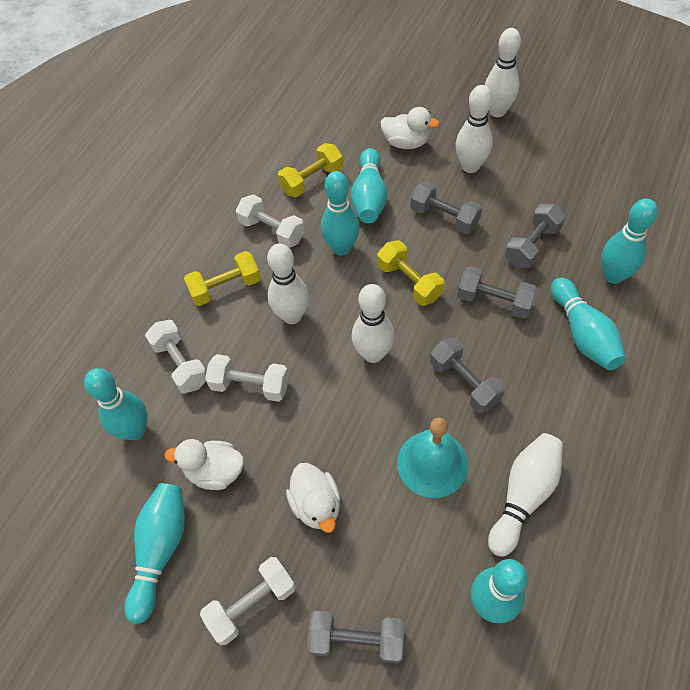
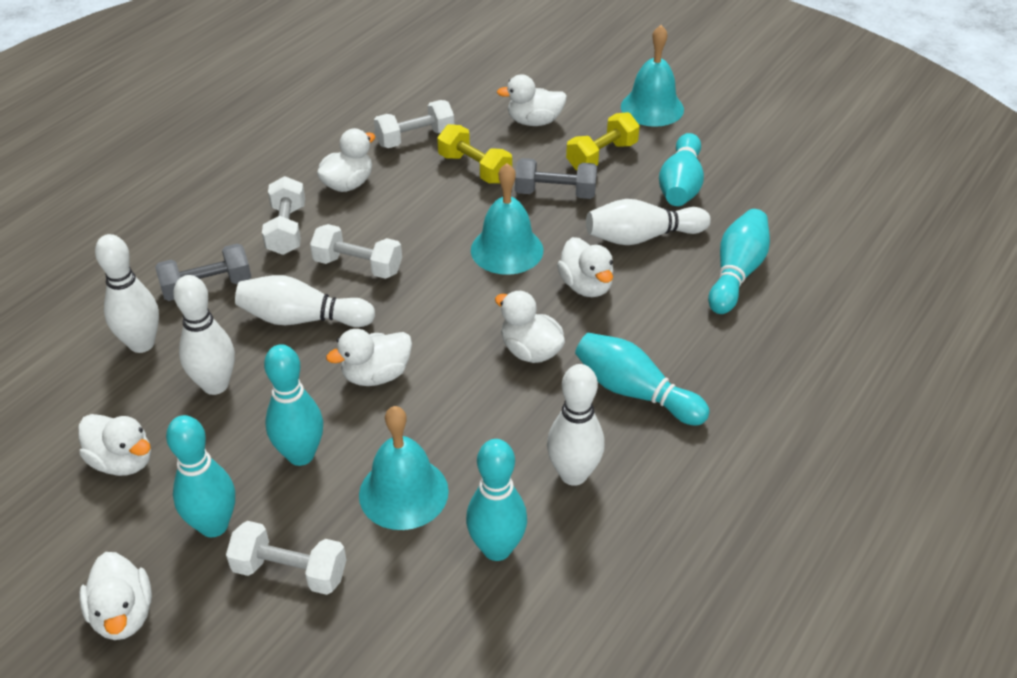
grey dumbbell: 5 -> 2
turquoise bell: 1 -> 3
turquoise bowling pin: 7 -> 6
white duck: 3 -> 7
yellow dumbbell: 3 -> 2

